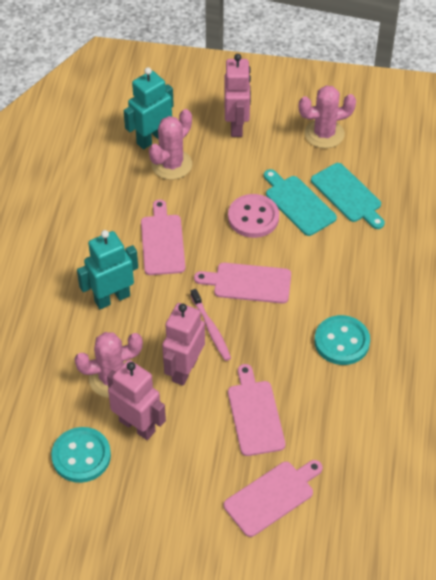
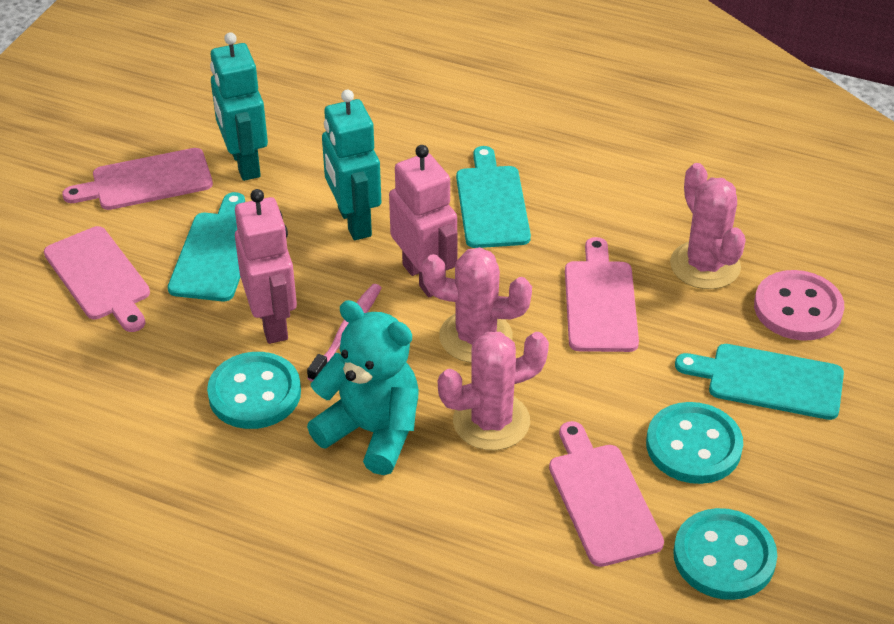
pink robot: 3 -> 2
turquoise button: 2 -> 3
turquoise cutting board: 2 -> 3
turquoise teddy bear: 0 -> 1

